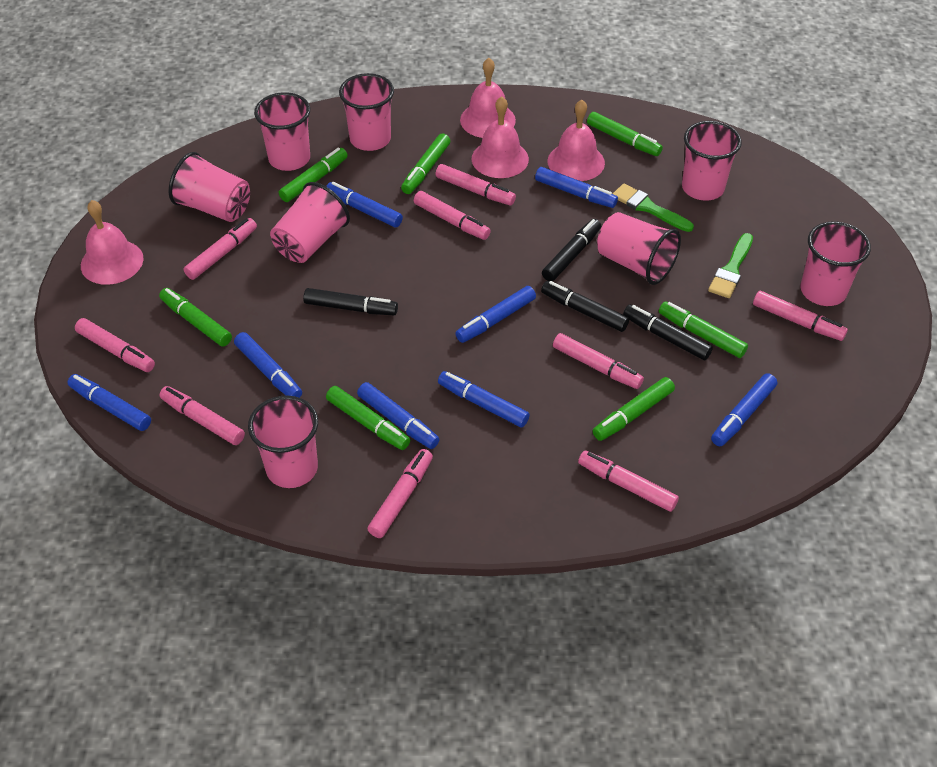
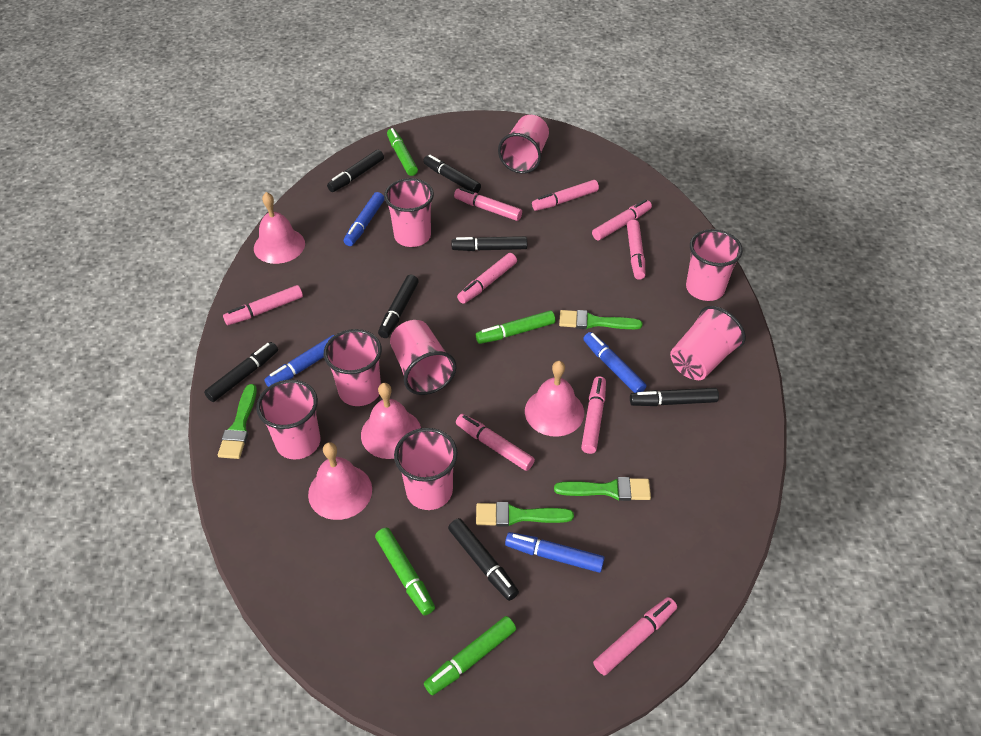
black marker: 4 -> 7
blue marker: 8 -> 4
green brush: 2 -> 4
green marker: 7 -> 4

